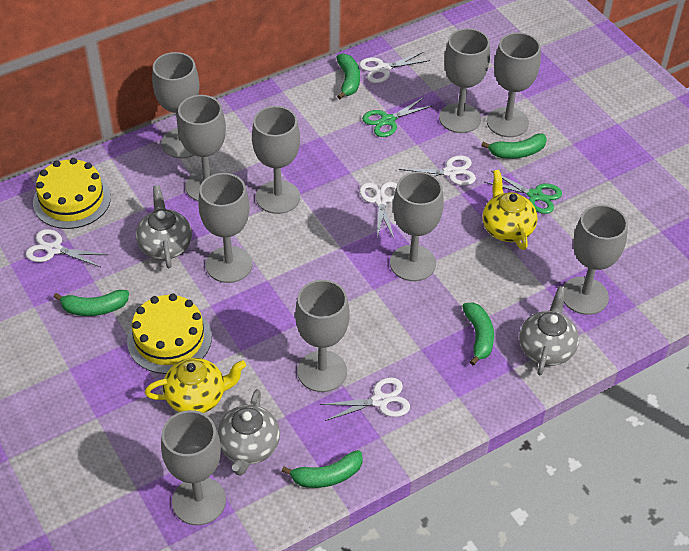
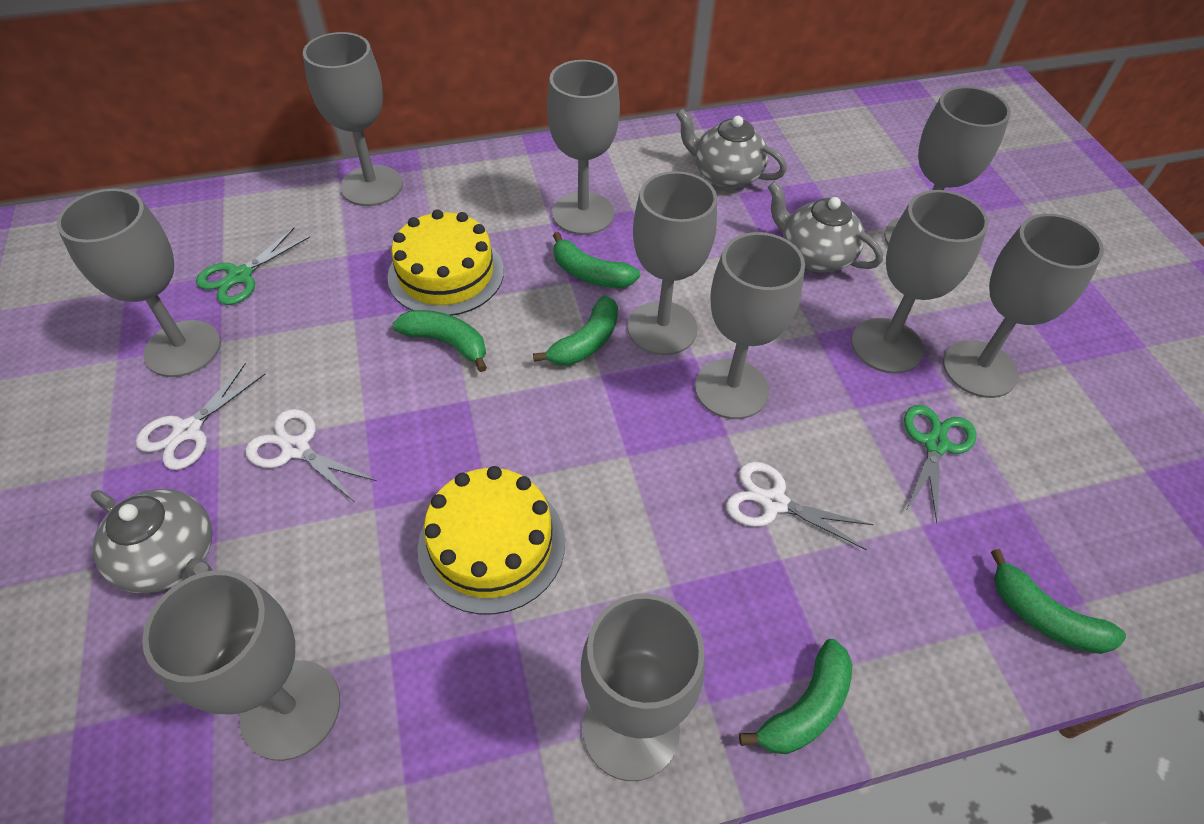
white scissors: 5 -> 3
yellow teapot: 2 -> 0

